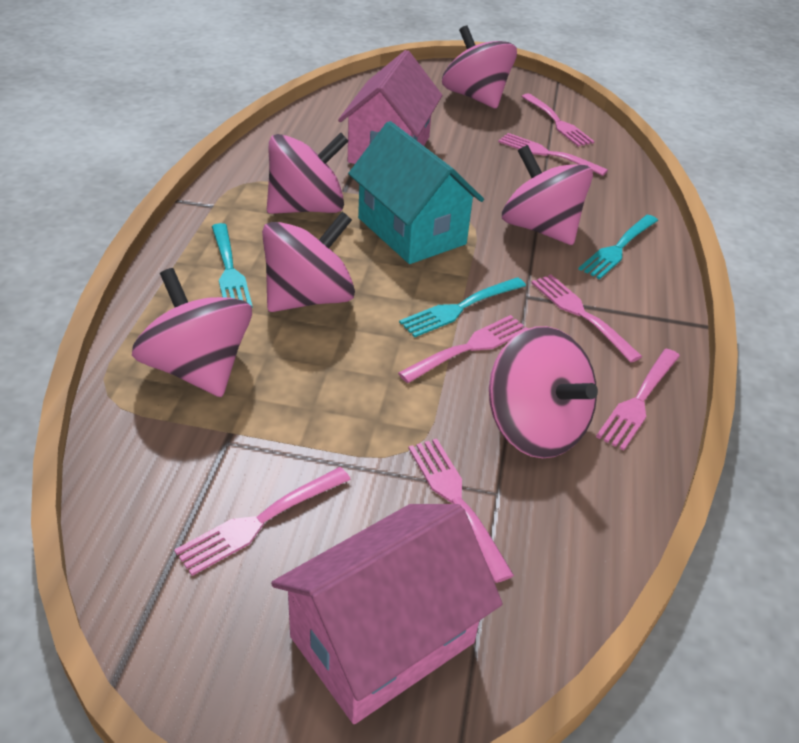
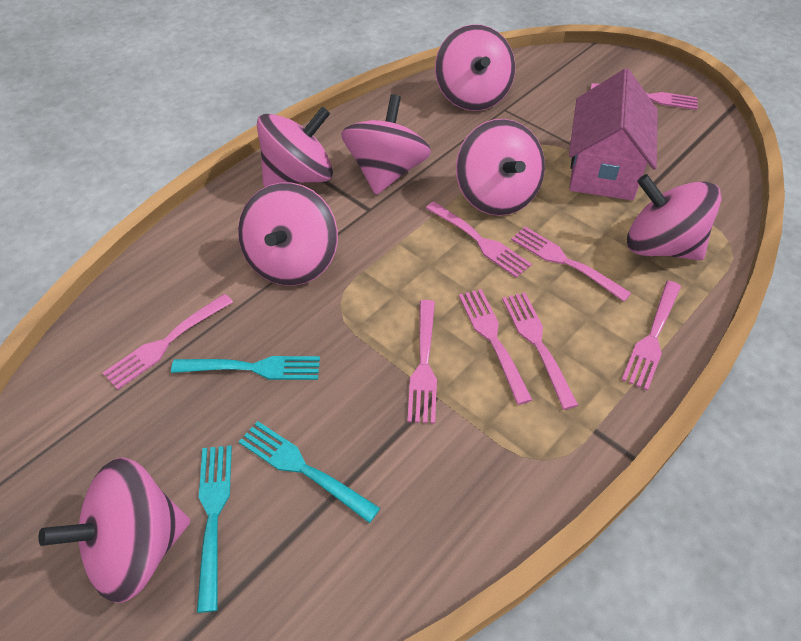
pink fork: 7 -> 8
pink house: 2 -> 1
pink spinning top: 6 -> 7
turquoise house: 1 -> 0

